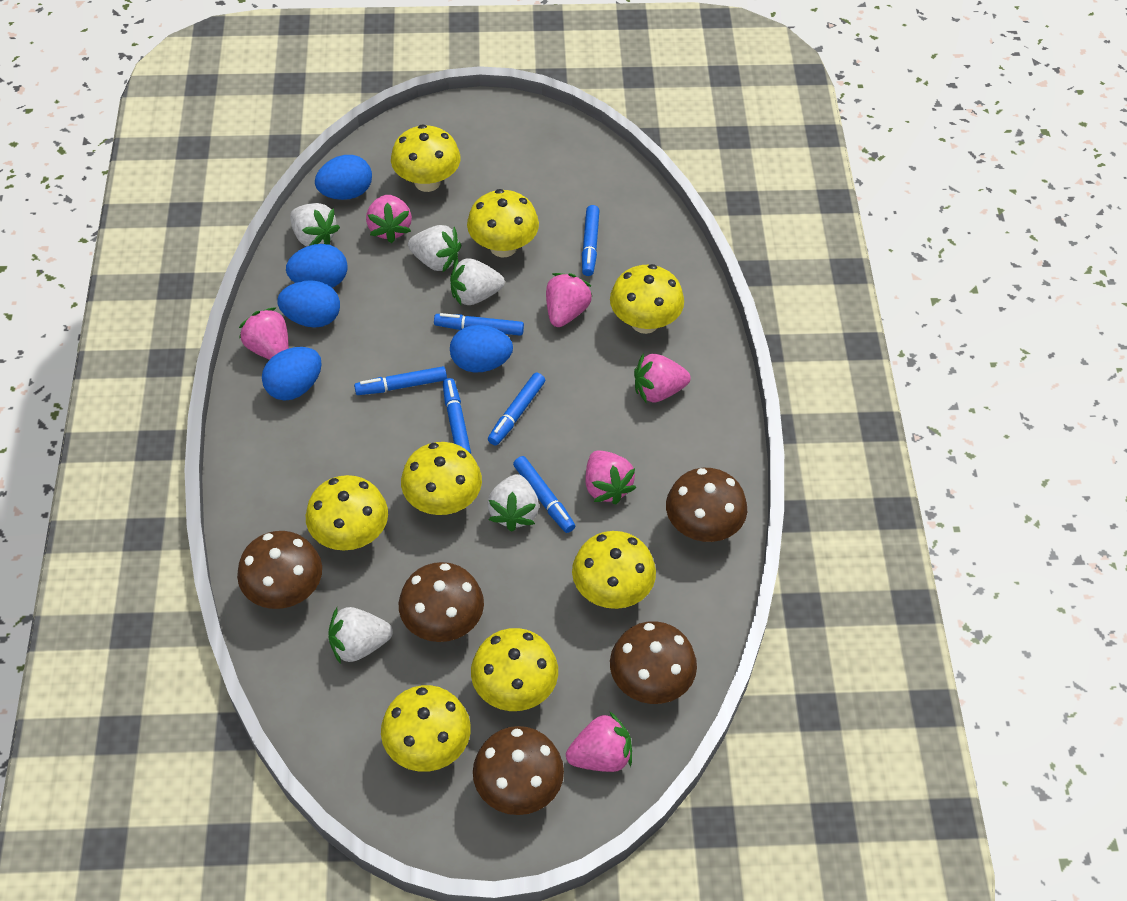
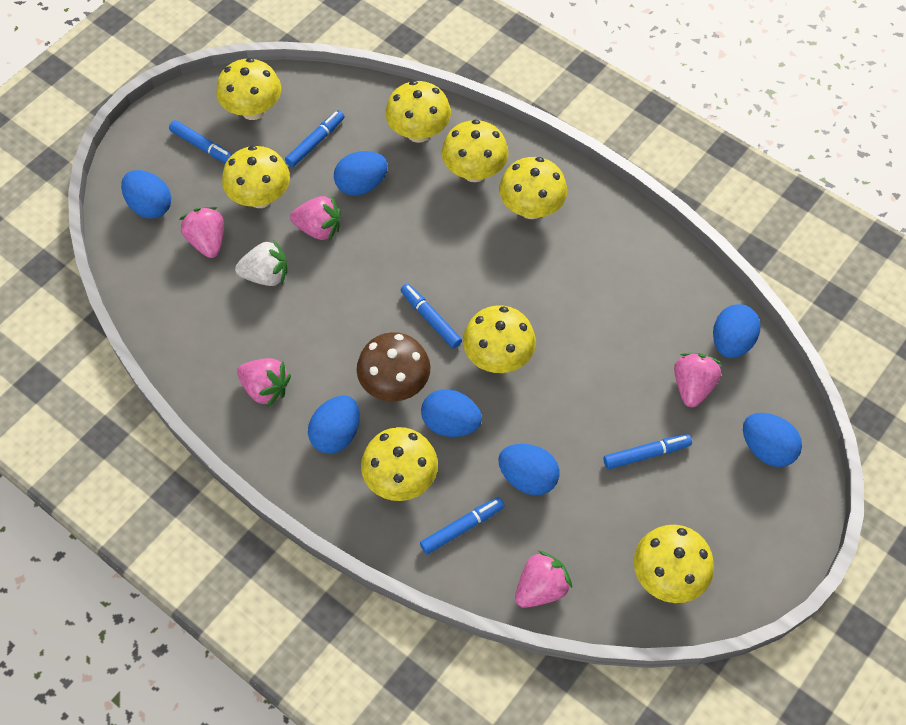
blue egg: 5 -> 7
blue marker: 6 -> 5
brown mushroom: 5 -> 1
pink strawberry: 6 -> 5
white strawberry: 5 -> 1

